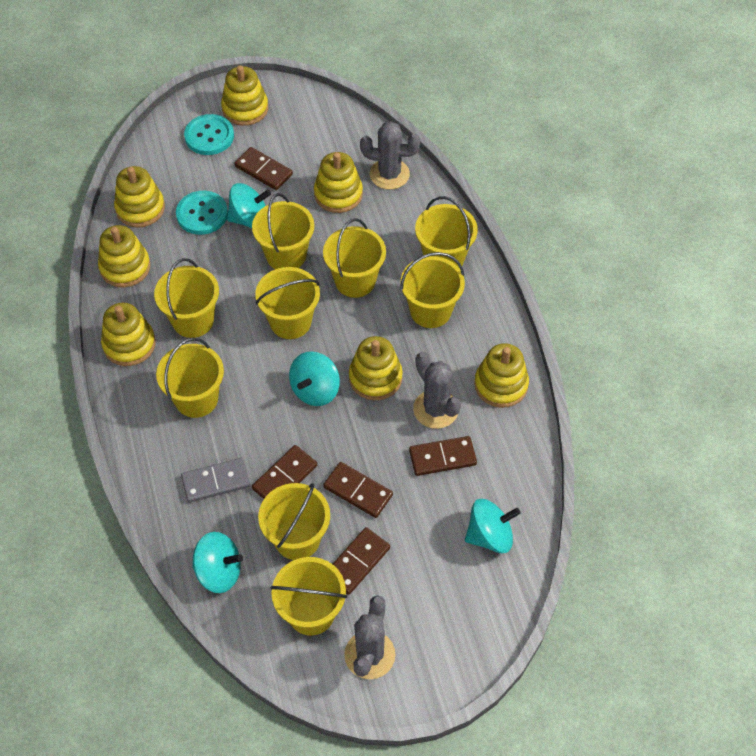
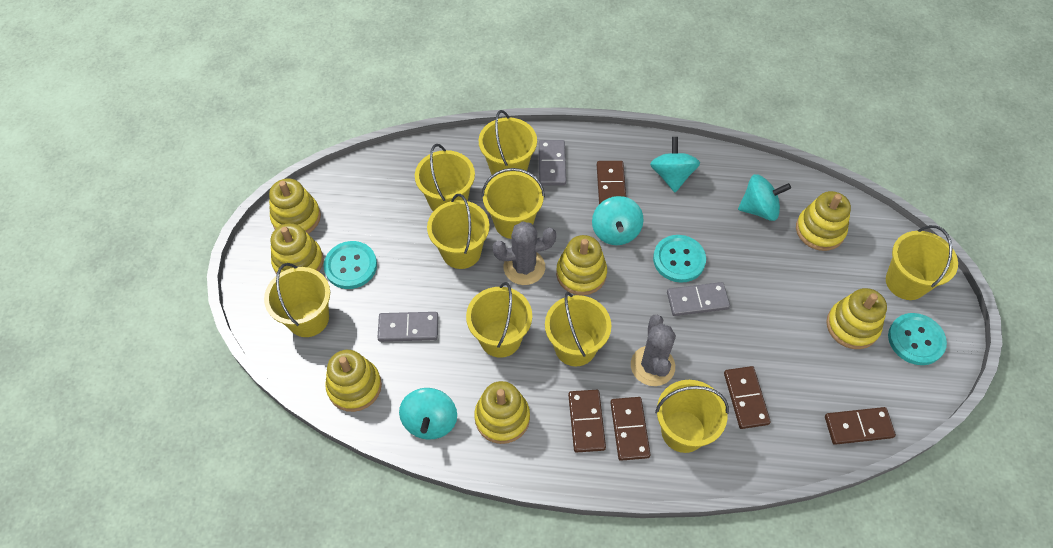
grey cactus: 3 -> 2
grey domino: 1 -> 3
turquoise button: 2 -> 3

